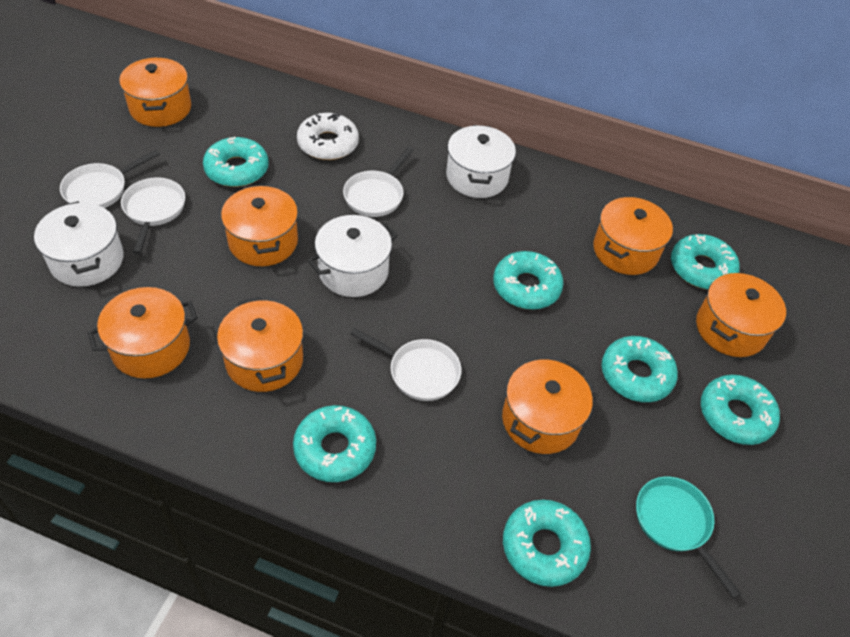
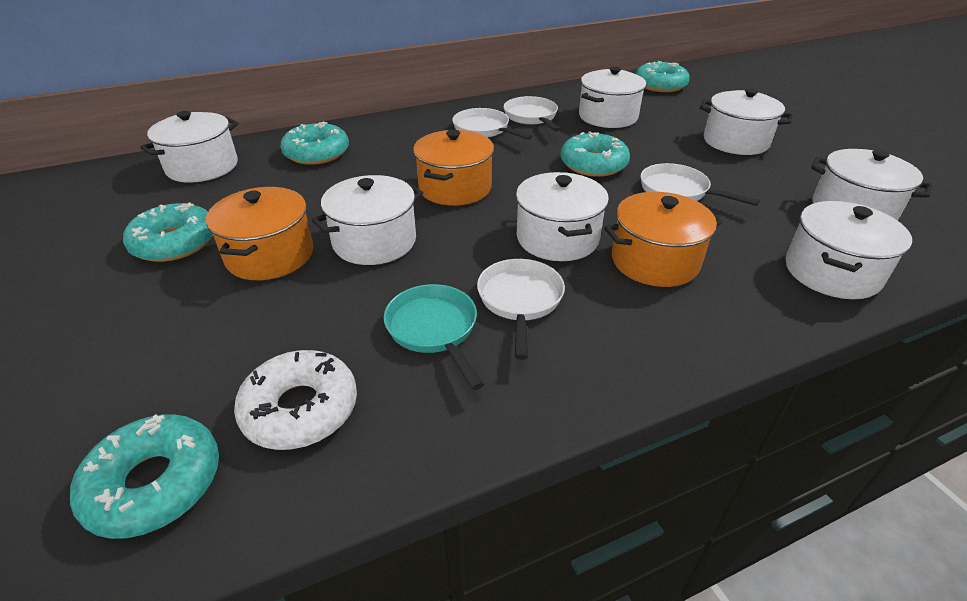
orange pot: 7 -> 3
turquoise donut: 7 -> 5
white pot: 3 -> 7

